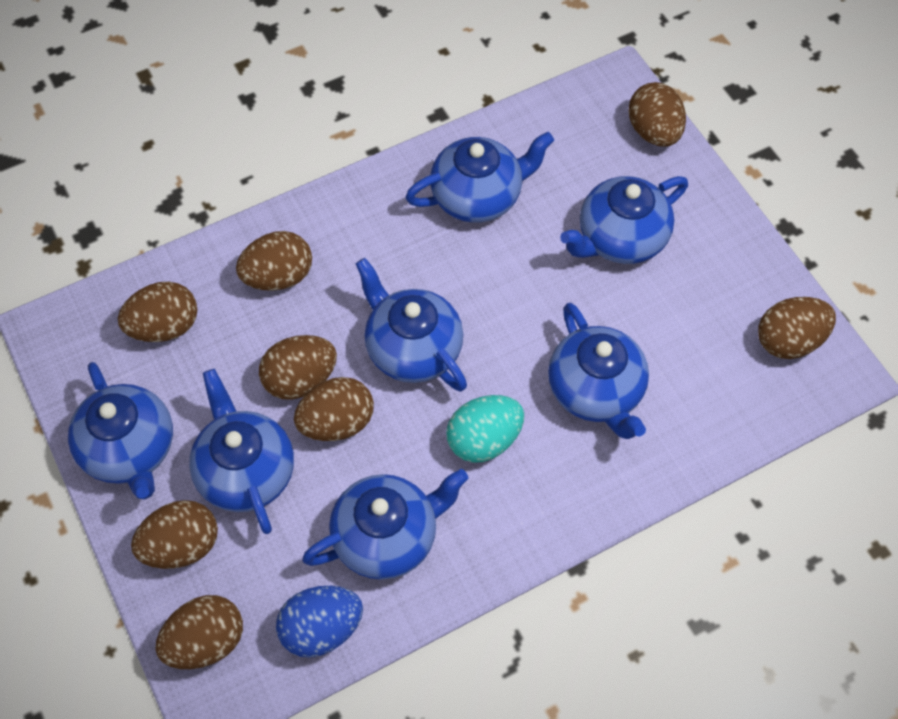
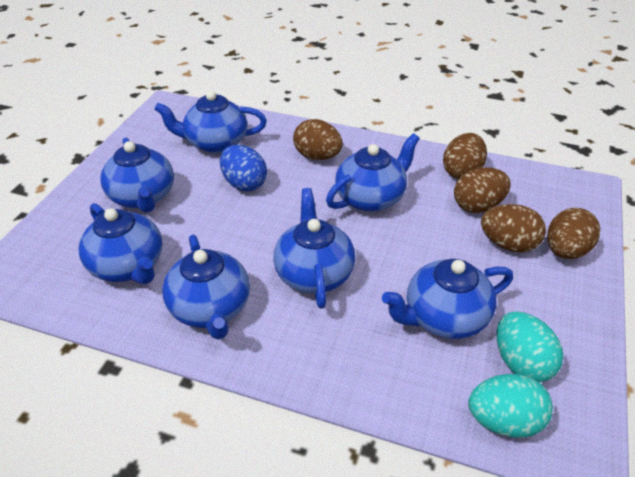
brown egg: 8 -> 5
turquoise egg: 1 -> 2

